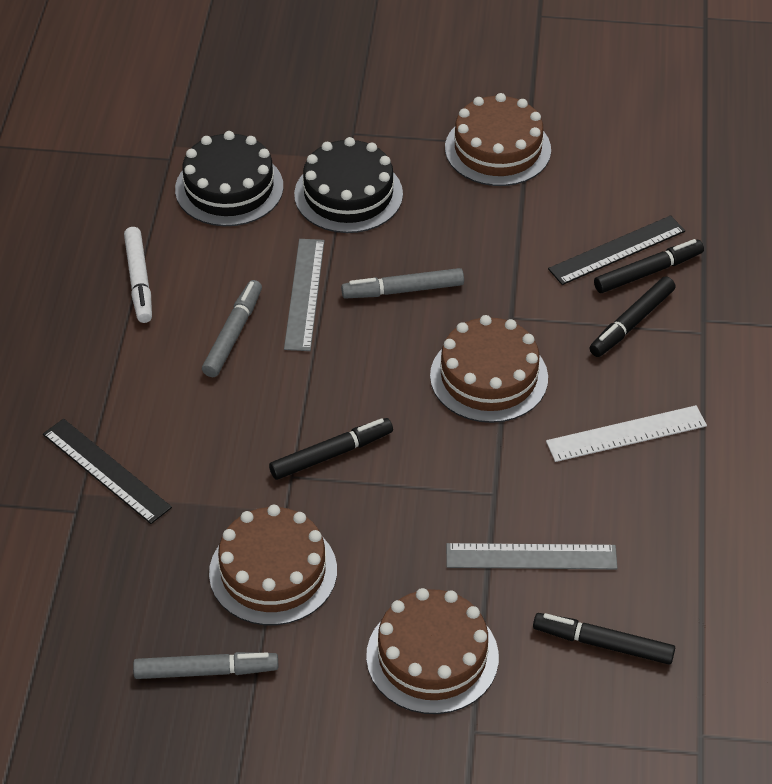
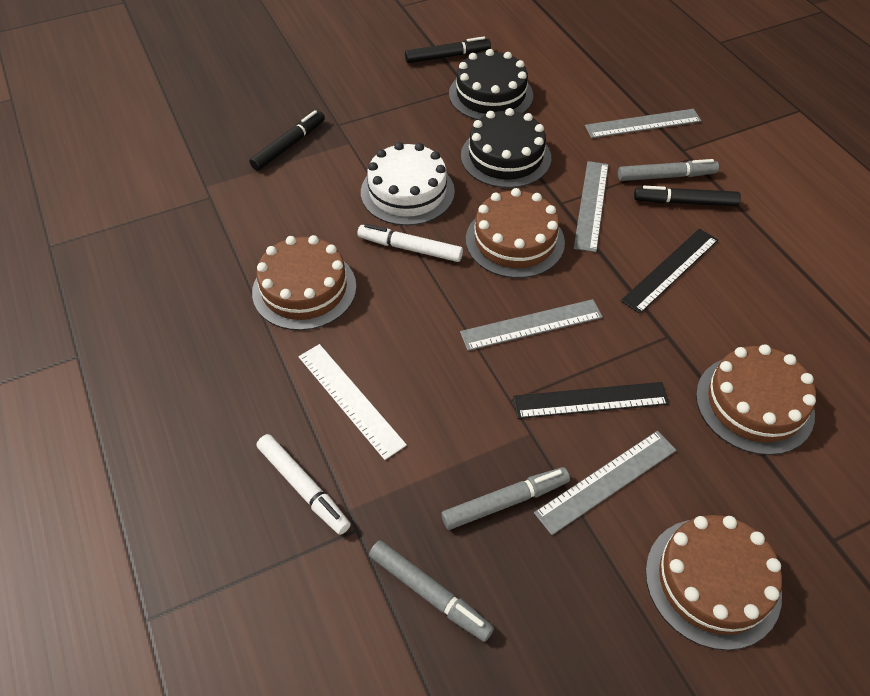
black marker: 4 -> 3
grey ruler: 2 -> 4
white cake: 0 -> 1
white marker: 1 -> 2

